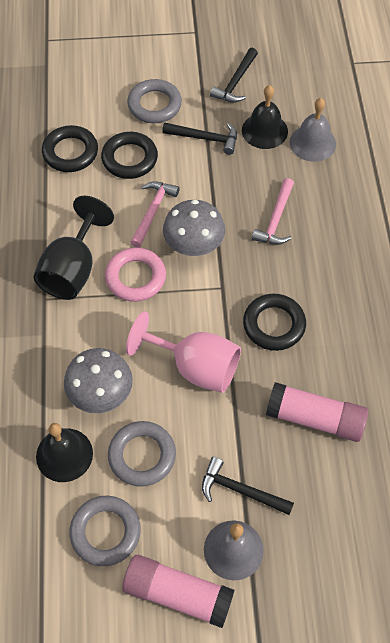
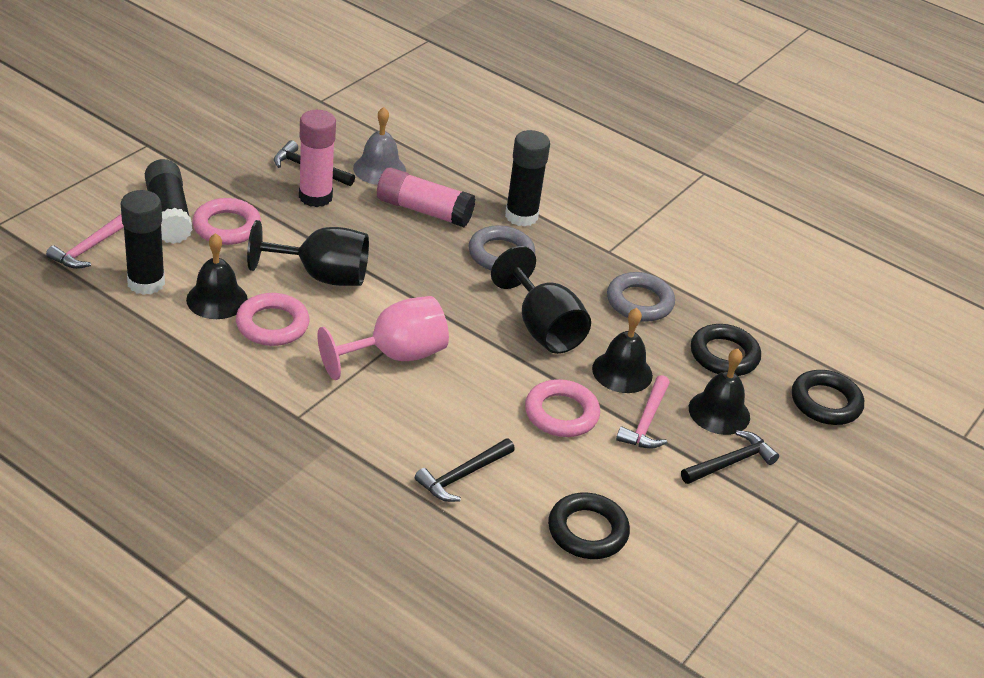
black bell: 2 -> 3
black glue stick: 0 -> 3
black goblet: 1 -> 2
grey bell: 2 -> 1
grey mushroom: 2 -> 0
grey ring: 3 -> 2
pink ring: 1 -> 3

